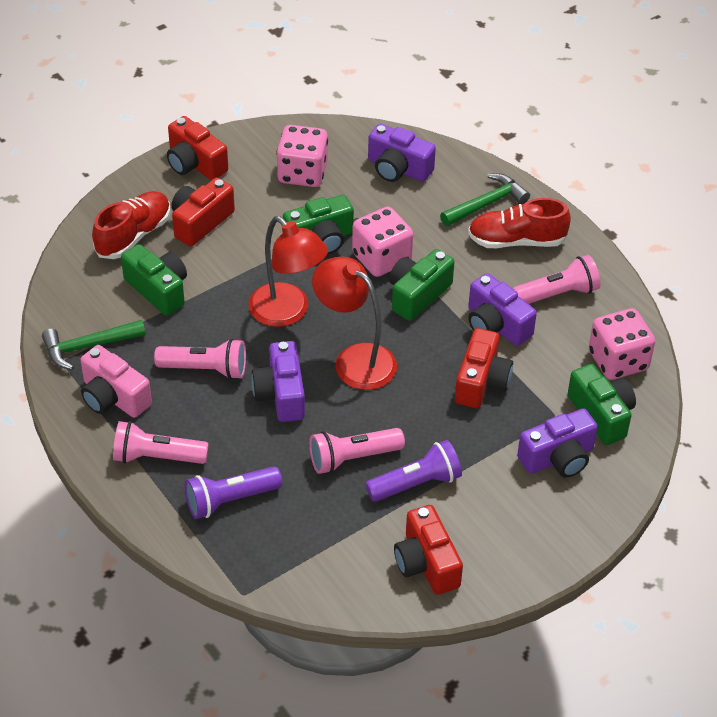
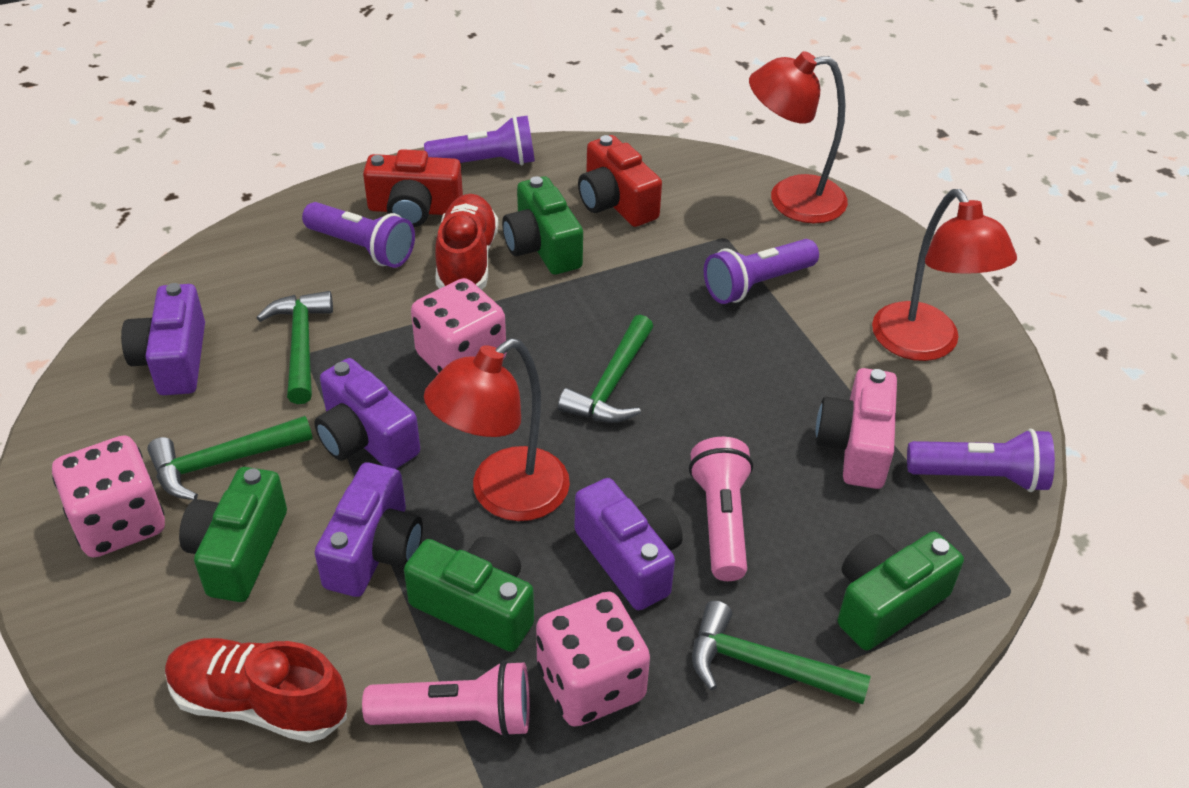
green hammer: 2 -> 4
pink flashlight: 4 -> 2
purple flashlight: 2 -> 4
red camera: 4 -> 2
red lamp: 2 -> 3

